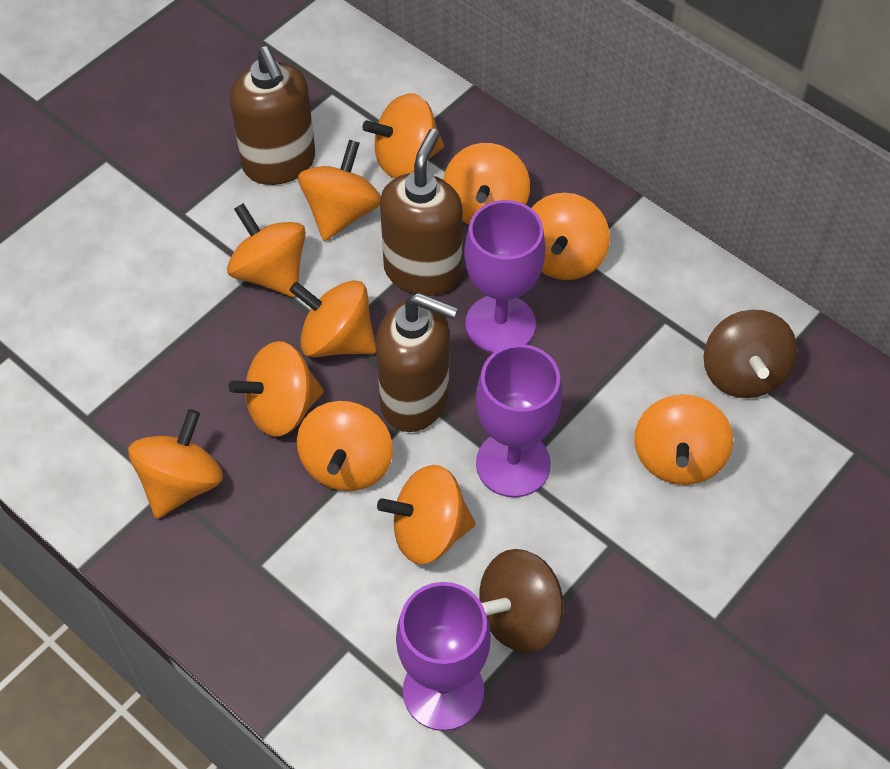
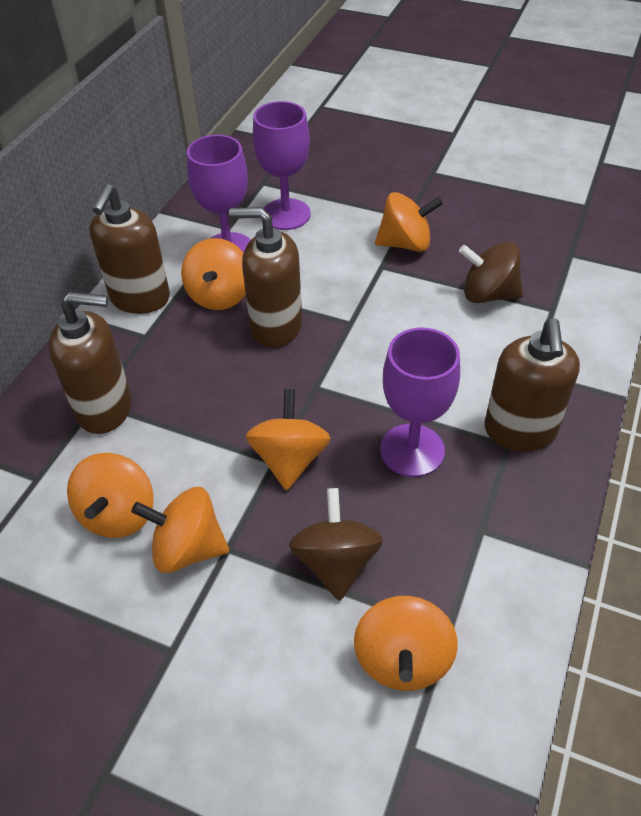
brown soap dispenser: 3 -> 4
orange spinning top: 11 -> 6

